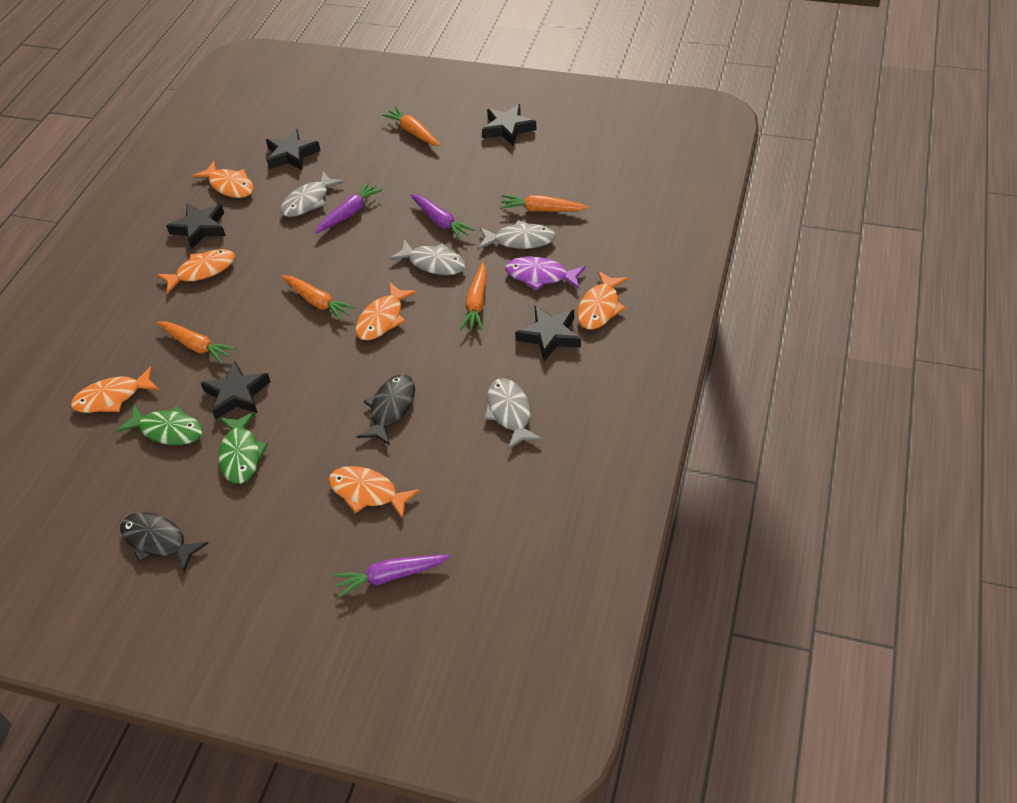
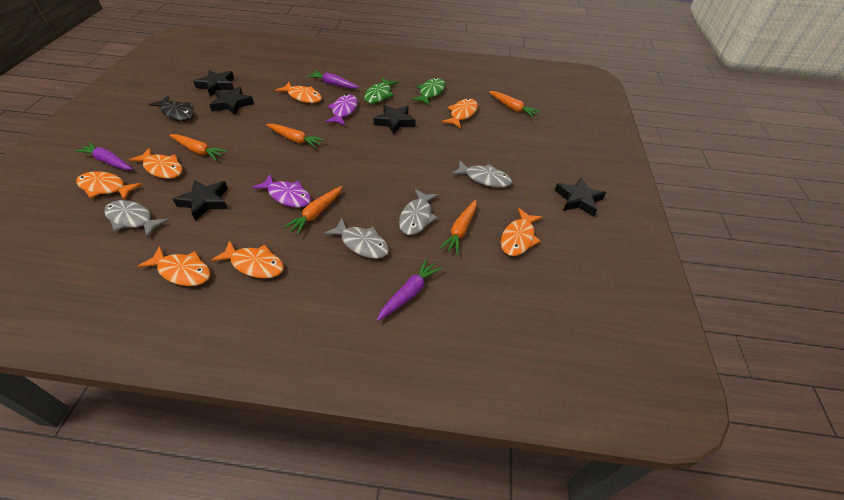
black fish: 2 -> 1
orange fish: 6 -> 7
purple fish: 1 -> 2

